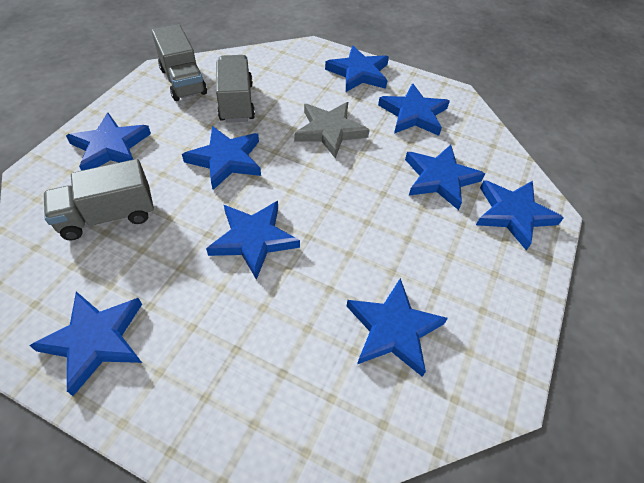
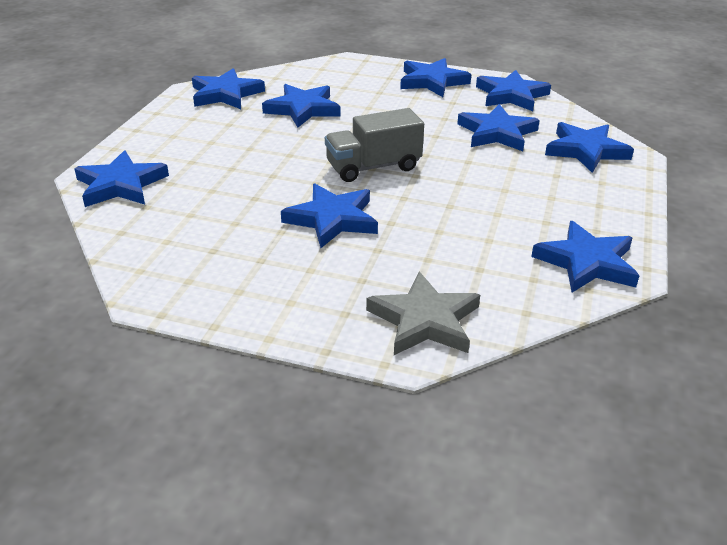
grey truck: 3 -> 1

